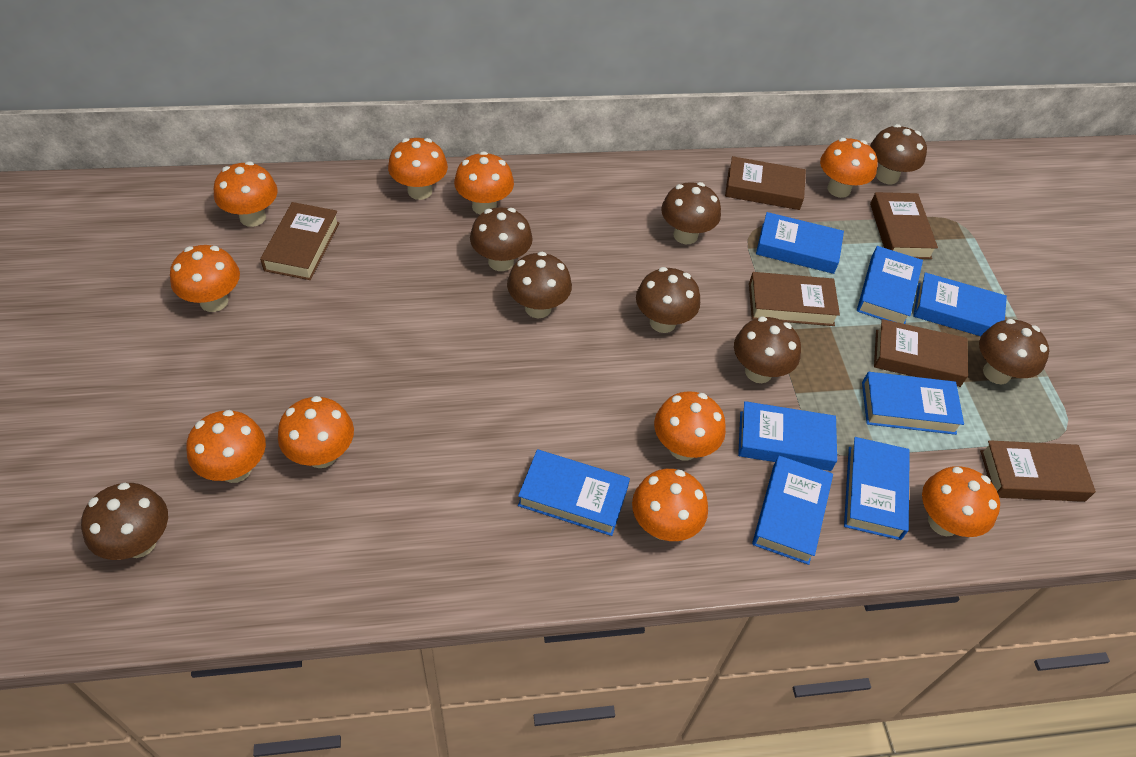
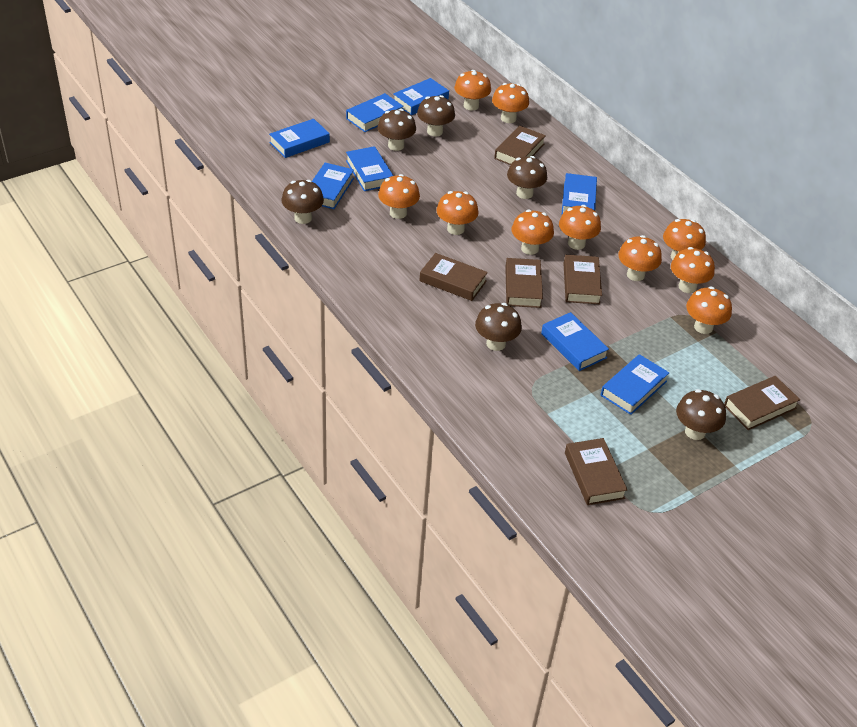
brown mushroom: 8 -> 6

